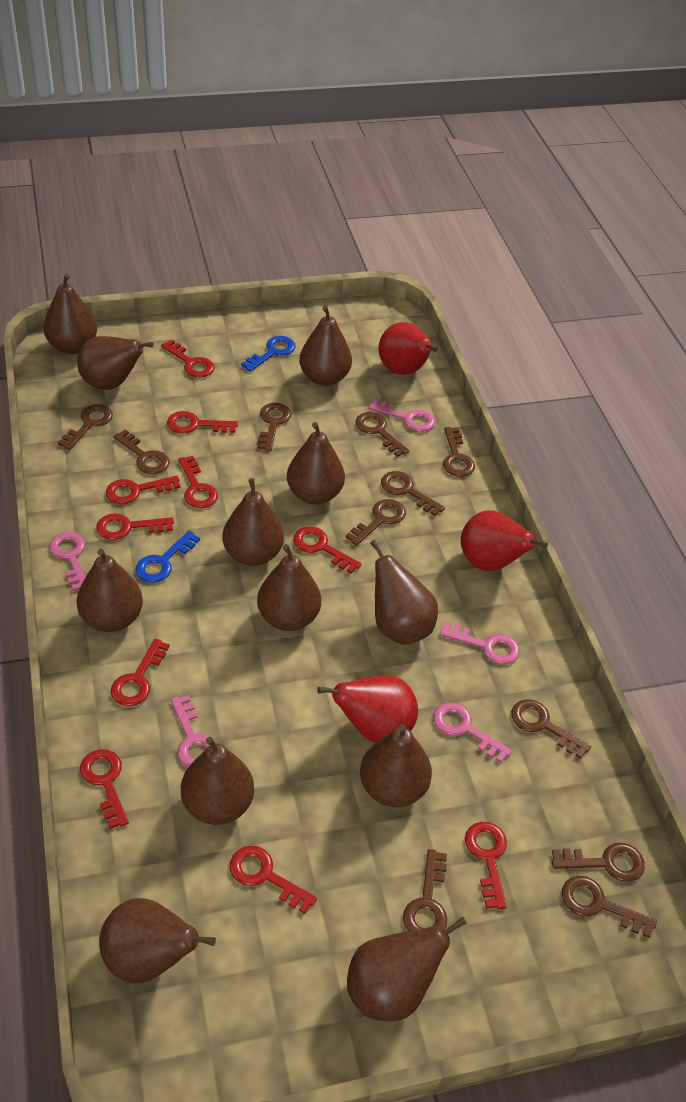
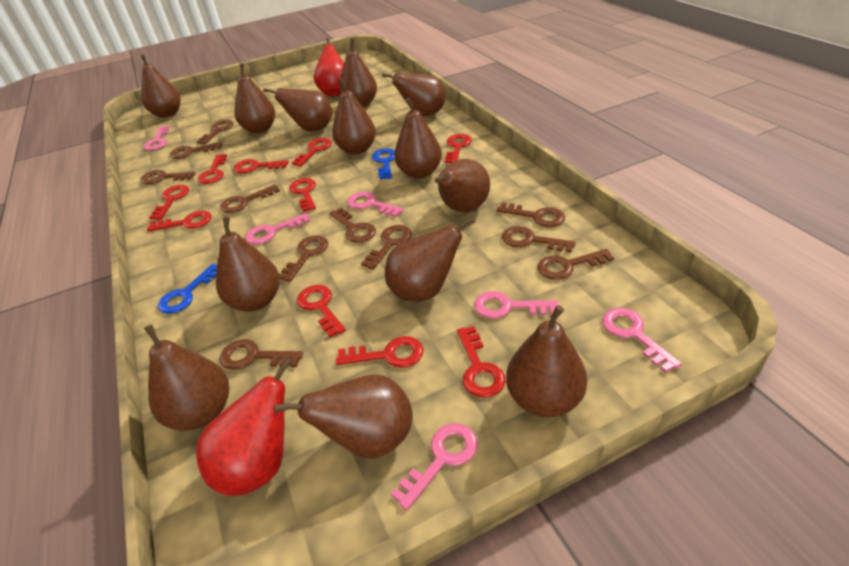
brown pear: 12 -> 13
pink key: 5 -> 6
red pear: 3 -> 2

